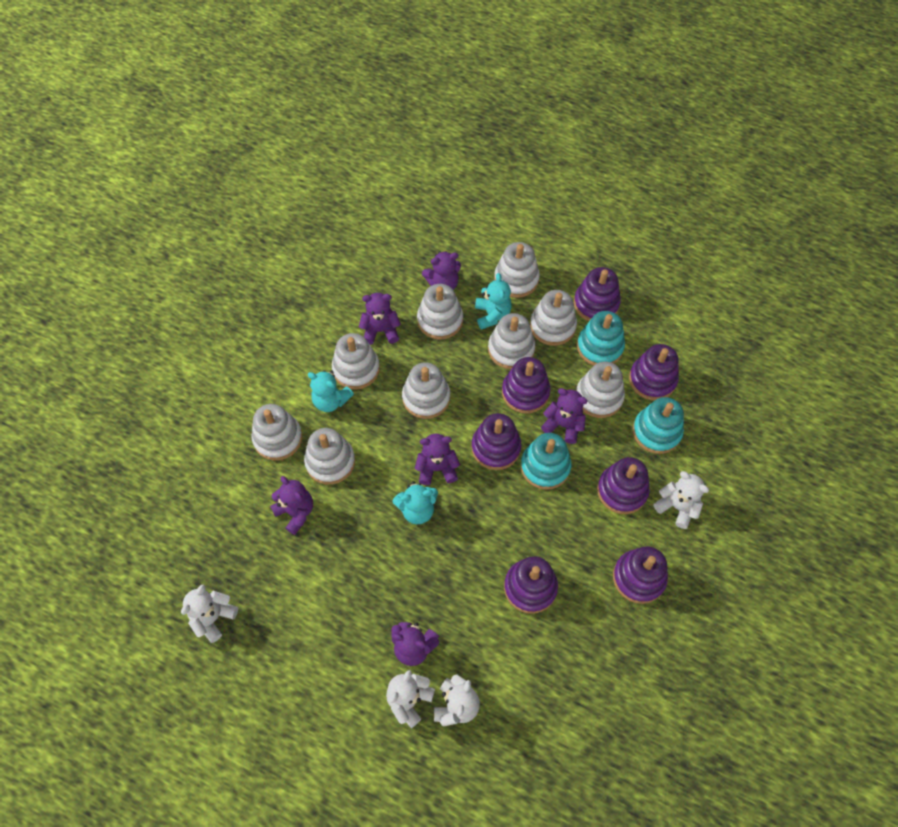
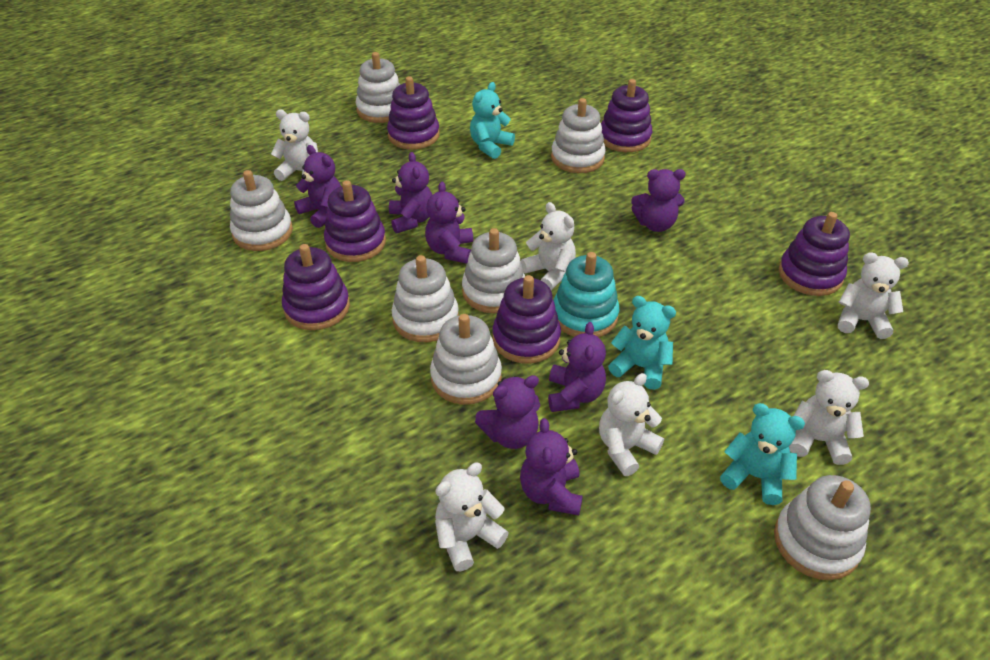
purple stacking toy: 7 -> 6
purple teddy bear: 6 -> 7
turquoise stacking toy: 3 -> 1
white stacking toy: 9 -> 7
white teddy bear: 4 -> 6

